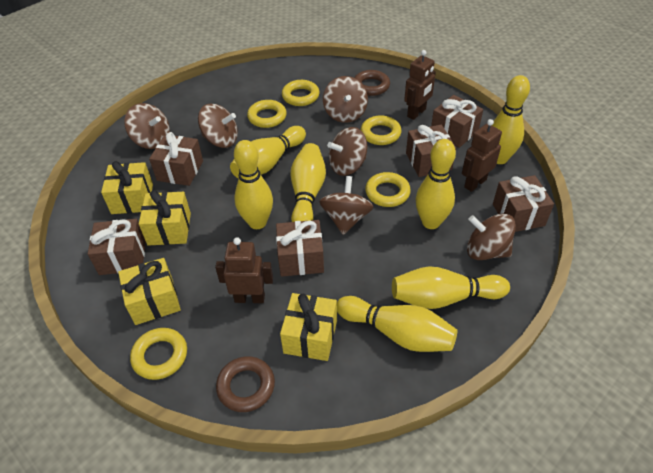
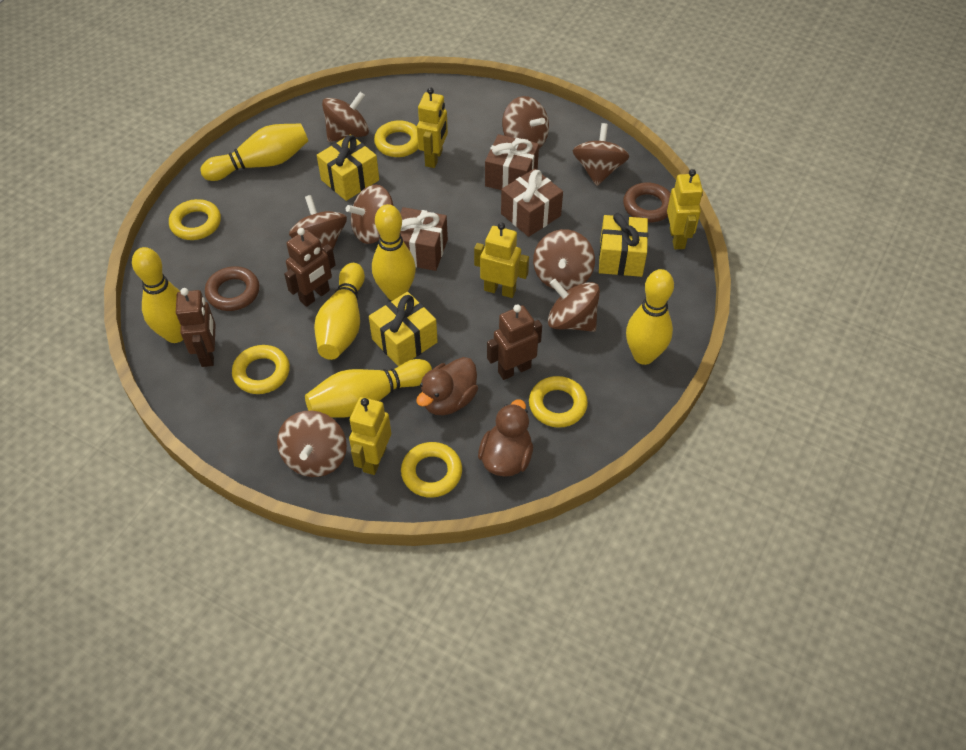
brown duck: 0 -> 2
brown gift: 6 -> 3
brown spinning top: 6 -> 8
yellow bowling pin: 7 -> 6
yellow gift: 4 -> 3
yellow robot: 0 -> 4

